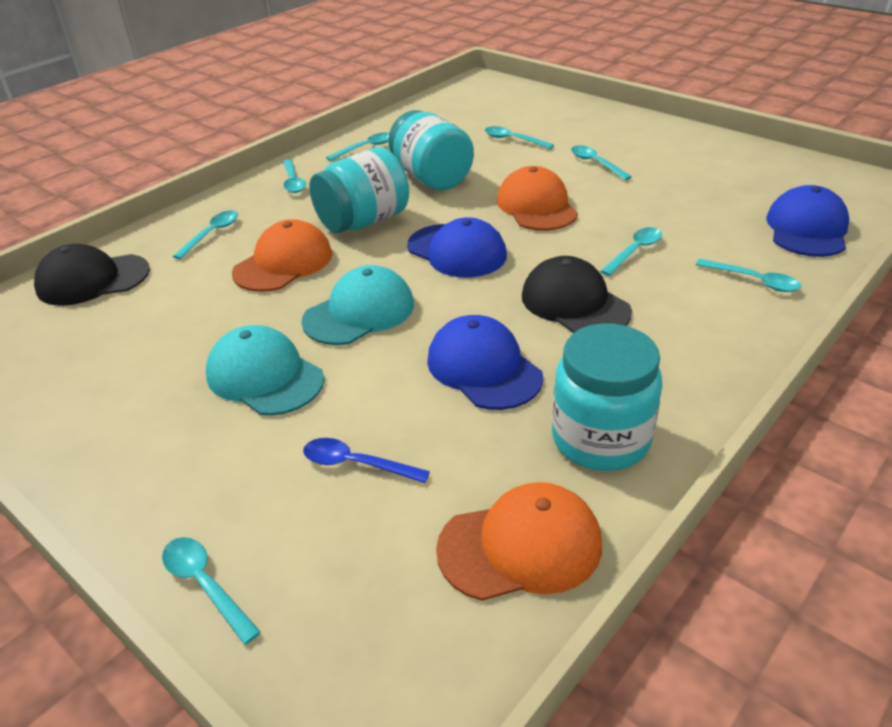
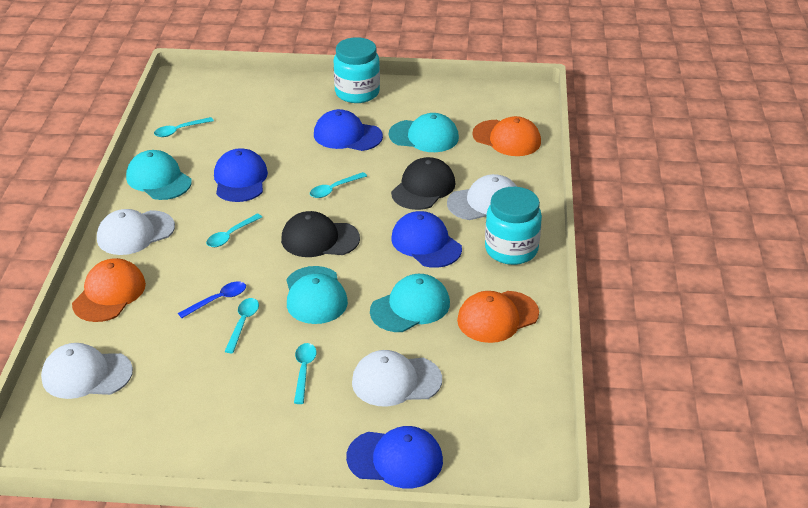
blue cap: 3 -> 4
turquoise cap: 2 -> 4
turquoise jar: 3 -> 2
turquoise spoon: 8 -> 5
white cap: 0 -> 4

